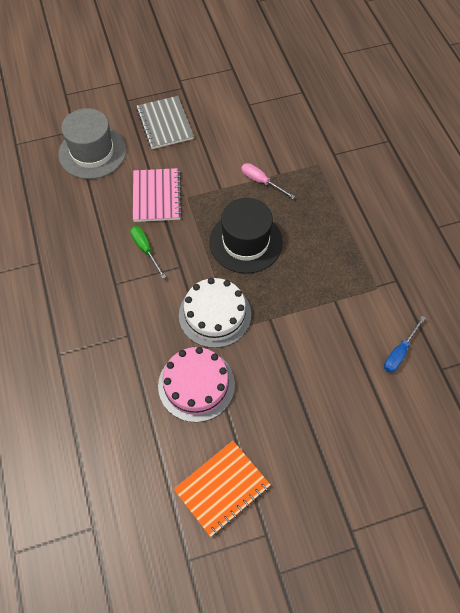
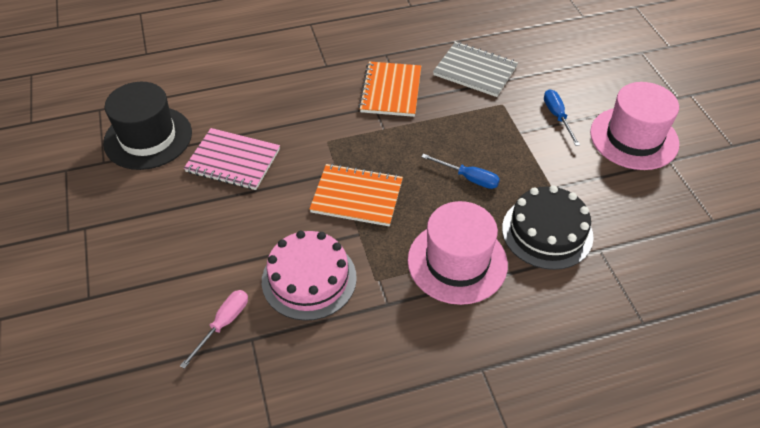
black cake: 0 -> 1
blue screwdriver: 1 -> 2
green screwdriver: 1 -> 0
grey hat: 1 -> 0
orange notebook: 1 -> 2
pink hat: 0 -> 2
white cake: 1 -> 0

